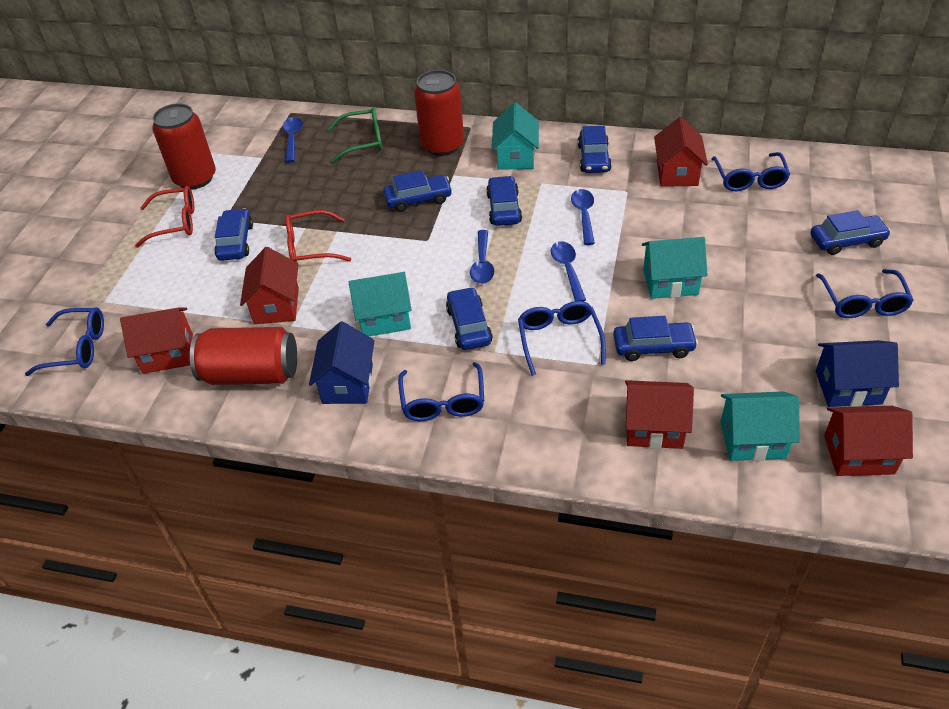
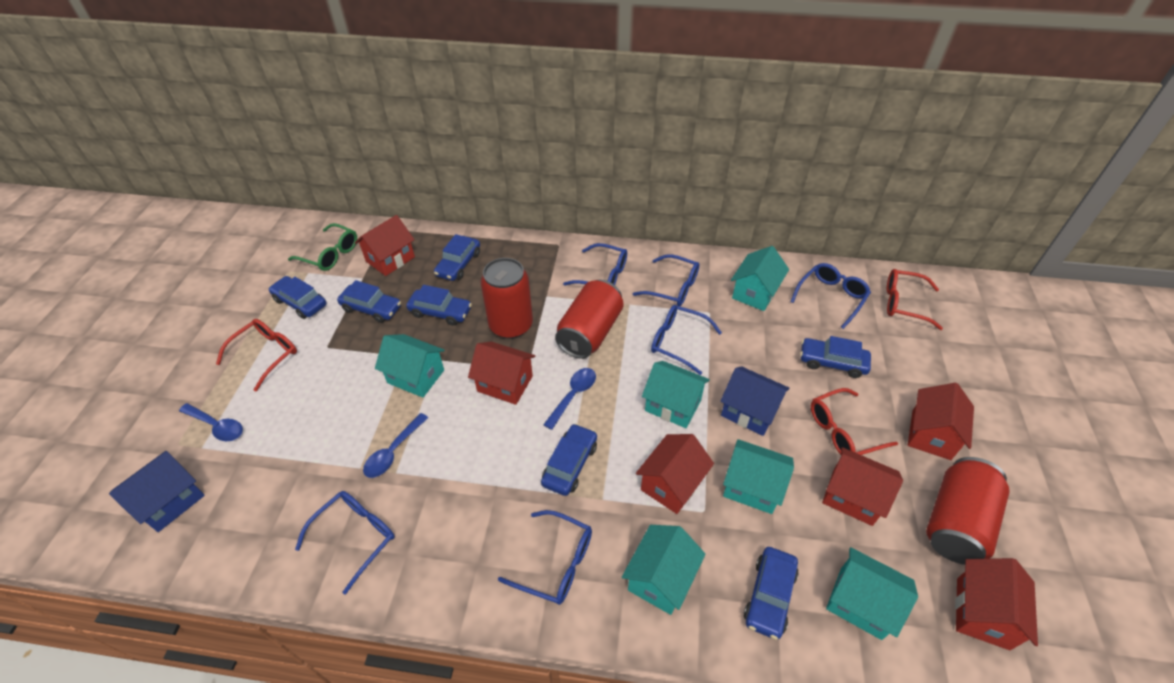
blue glasses: 5 -> 6
blue spoon: 4 -> 3
red glasses: 2 -> 3
red house: 5 -> 6
turquoise house: 4 -> 6

